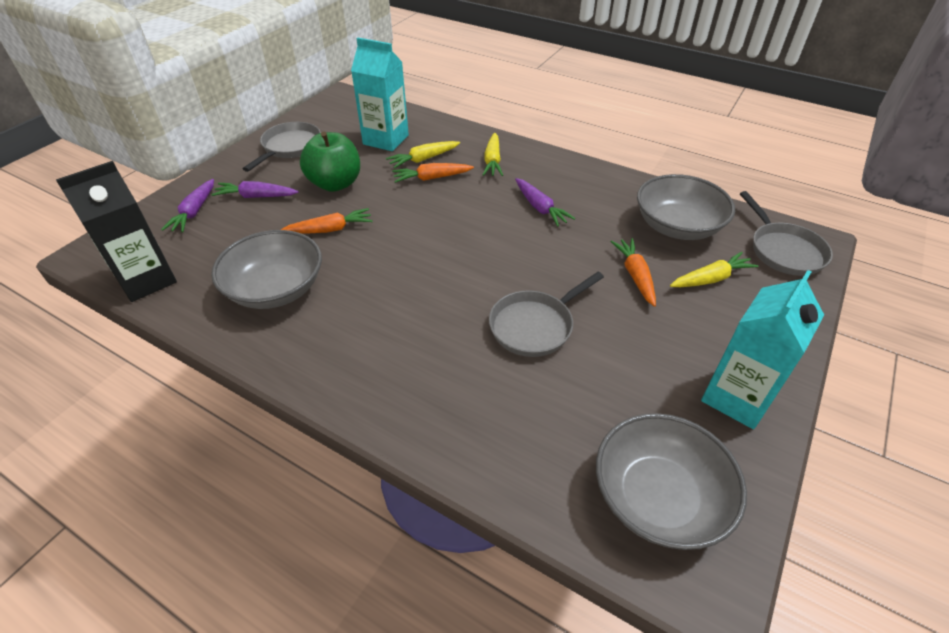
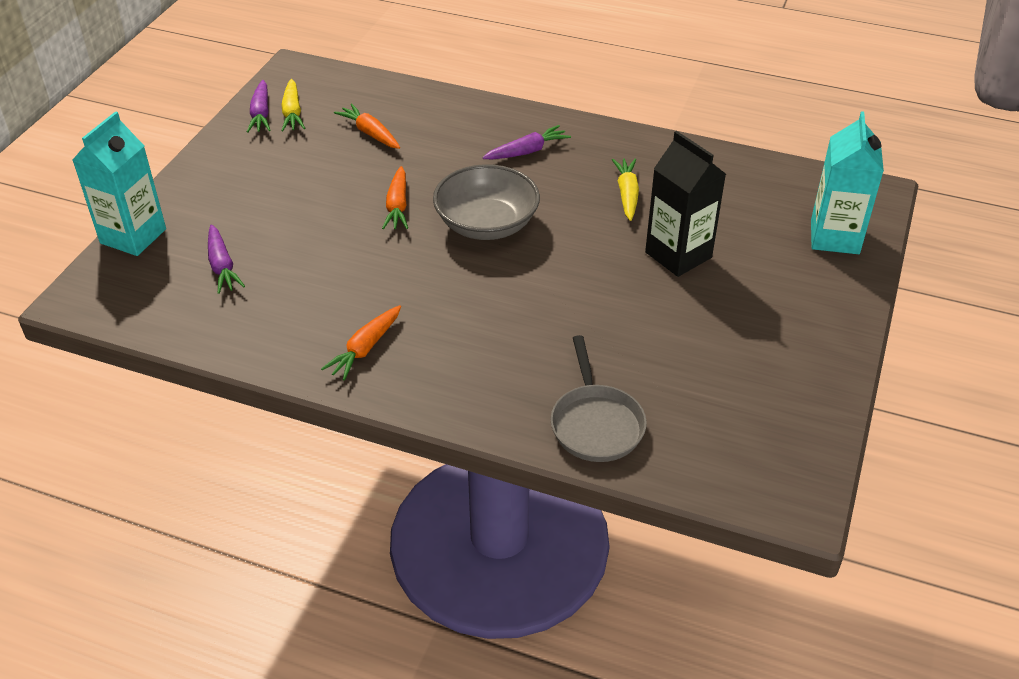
green apple: 1 -> 0
grey bowl: 3 -> 1
grey pan: 3 -> 1
yellow carrot: 3 -> 2

